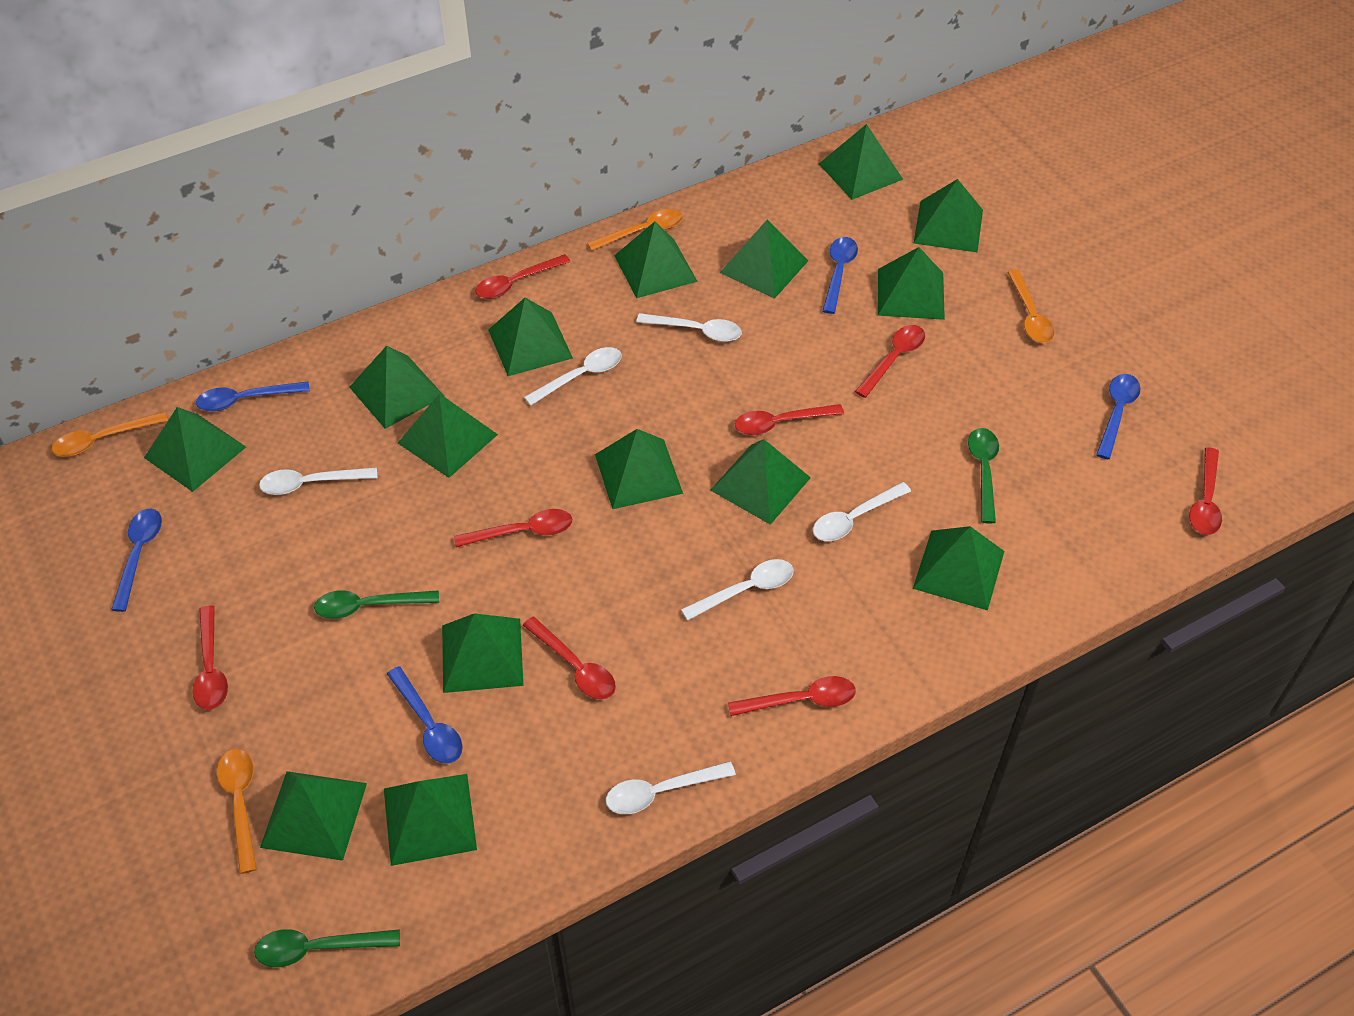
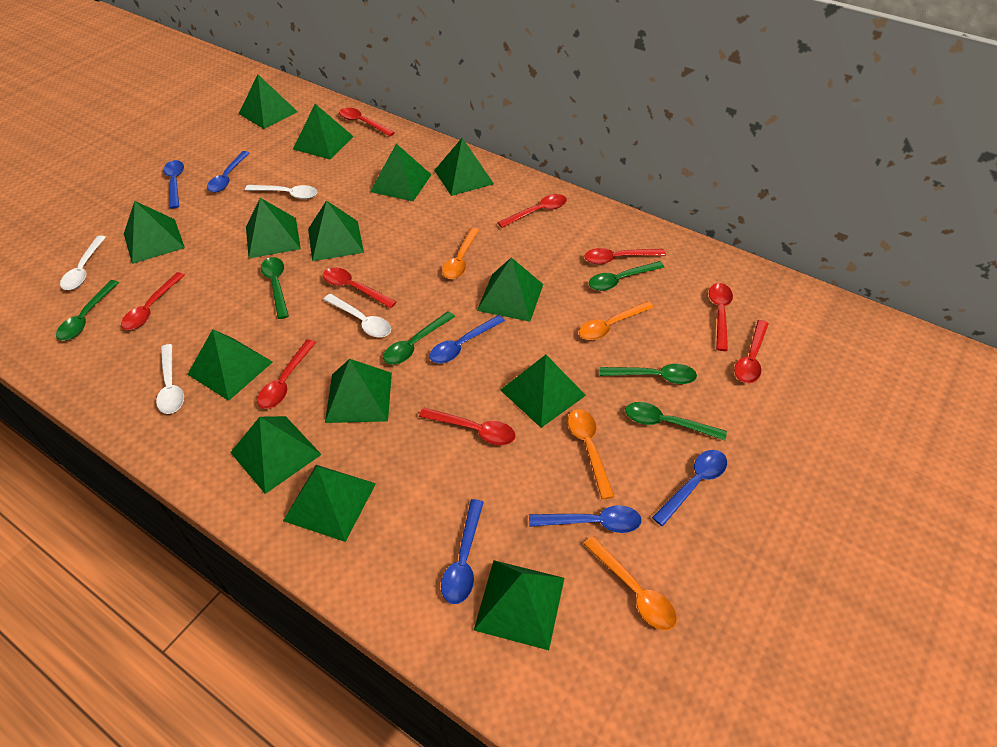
blue spoon: 5 -> 6
green pyramid: 15 -> 14
green spoon: 3 -> 6
red spoon: 8 -> 9
white spoon: 6 -> 4

